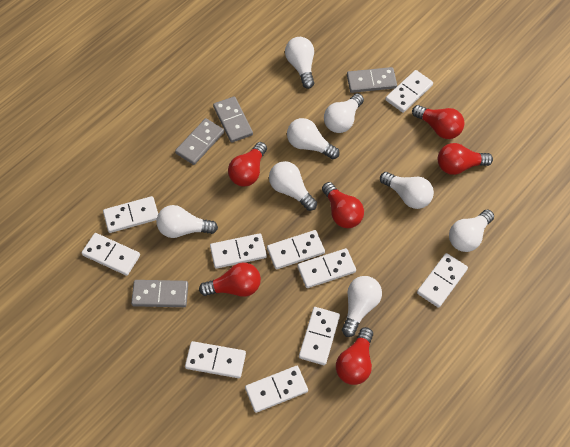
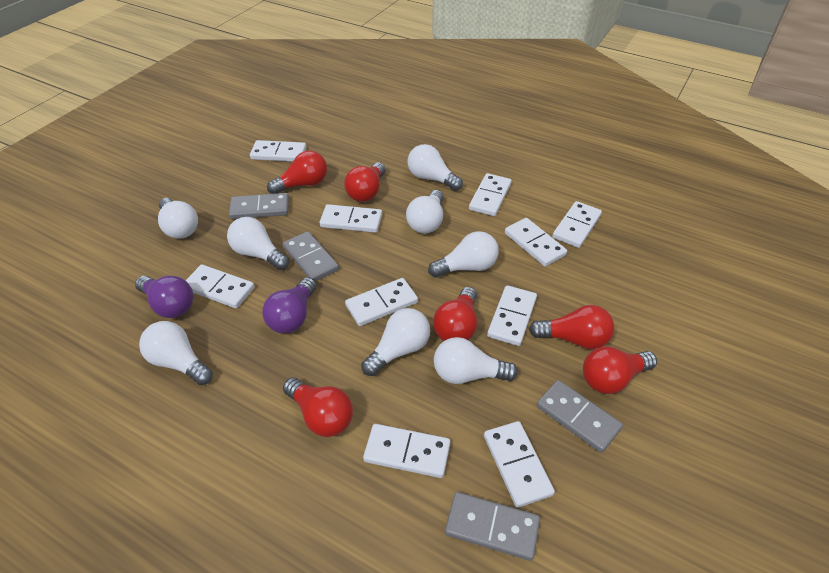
purple light bulb: 0 -> 2

